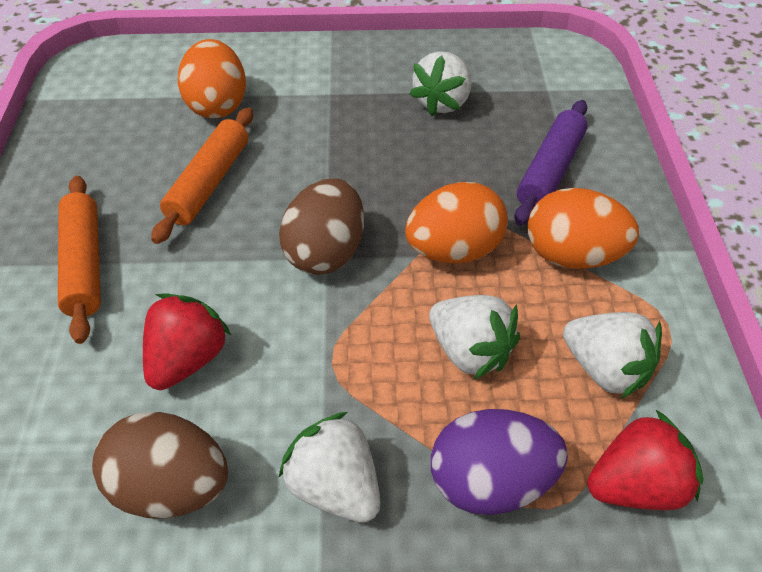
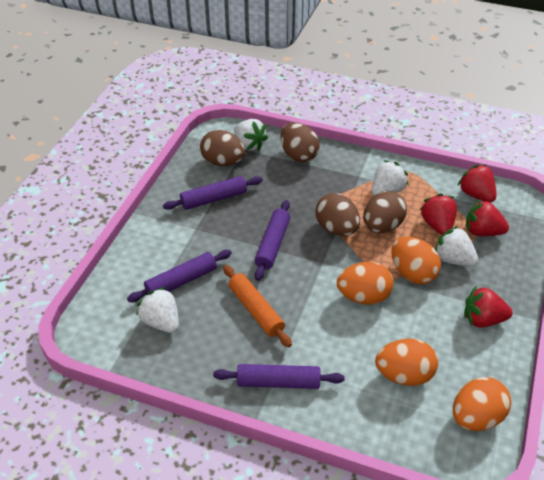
brown egg: 2 -> 4
orange egg: 3 -> 4
orange rolling pin: 2 -> 1
purple egg: 1 -> 0
purple rolling pin: 1 -> 4
red strawberry: 2 -> 4

